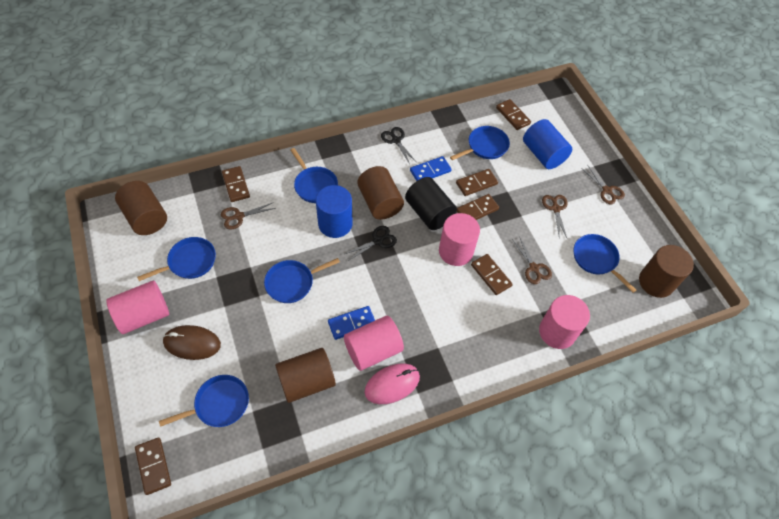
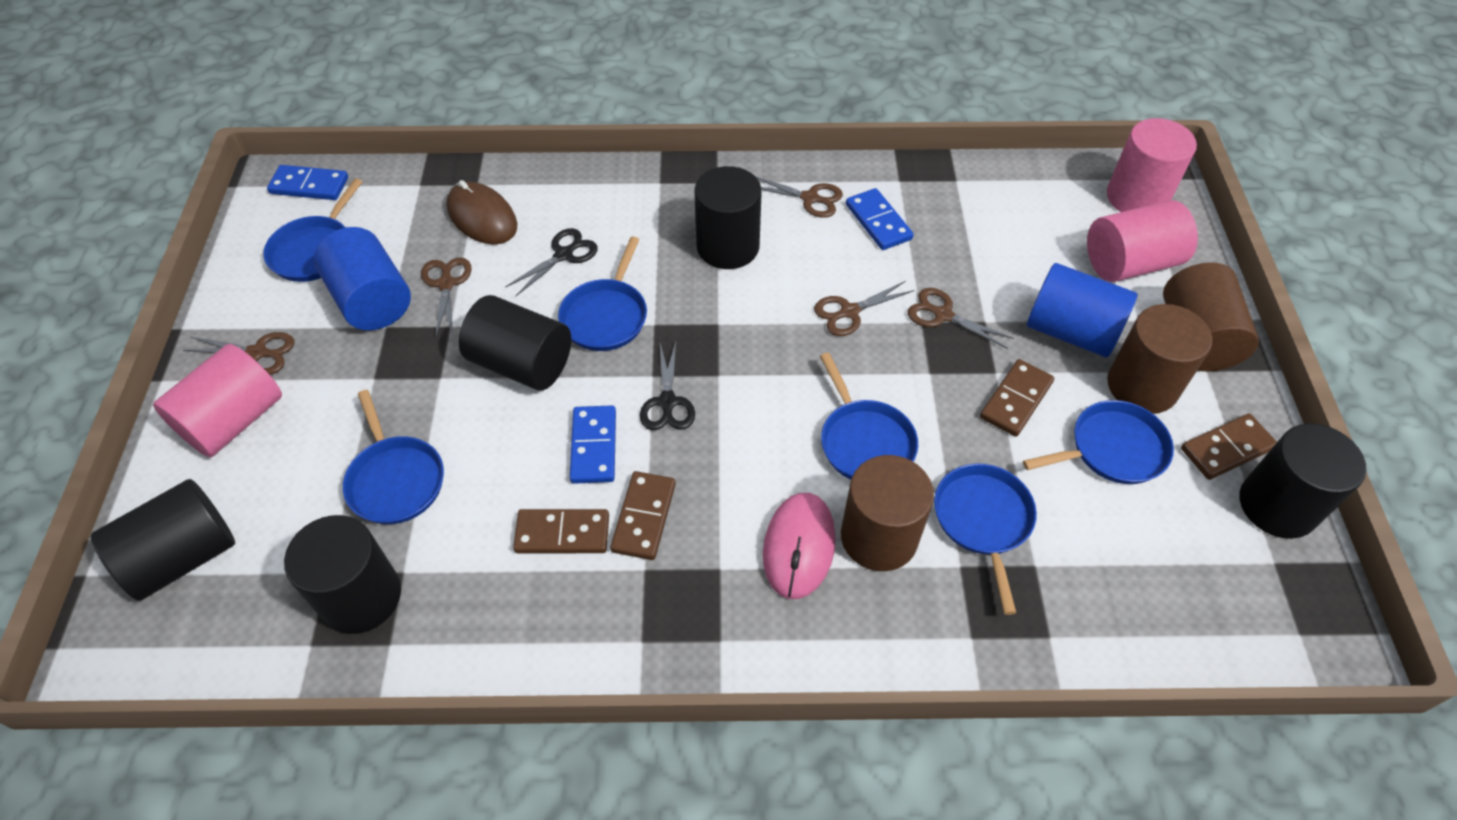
black cylinder: 1 -> 5
blue domino: 2 -> 3
brown cylinder: 4 -> 3
brown domino: 6 -> 4
brown scissors: 4 -> 5
pink cylinder: 4 -> 3

